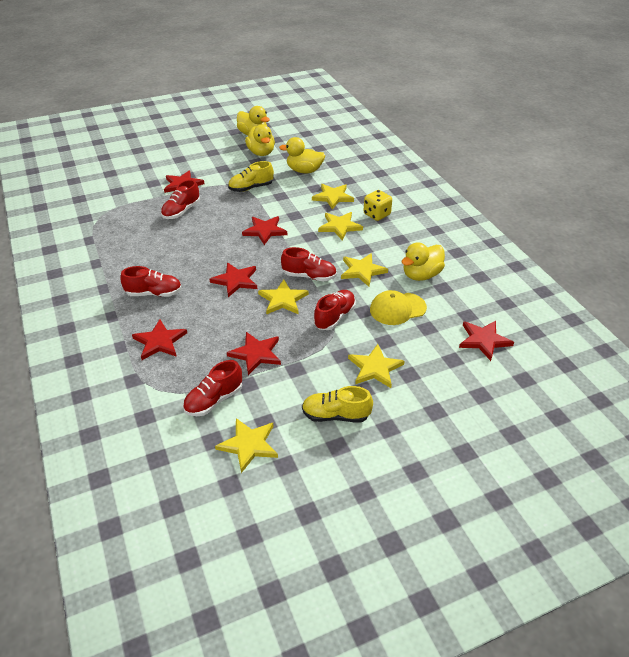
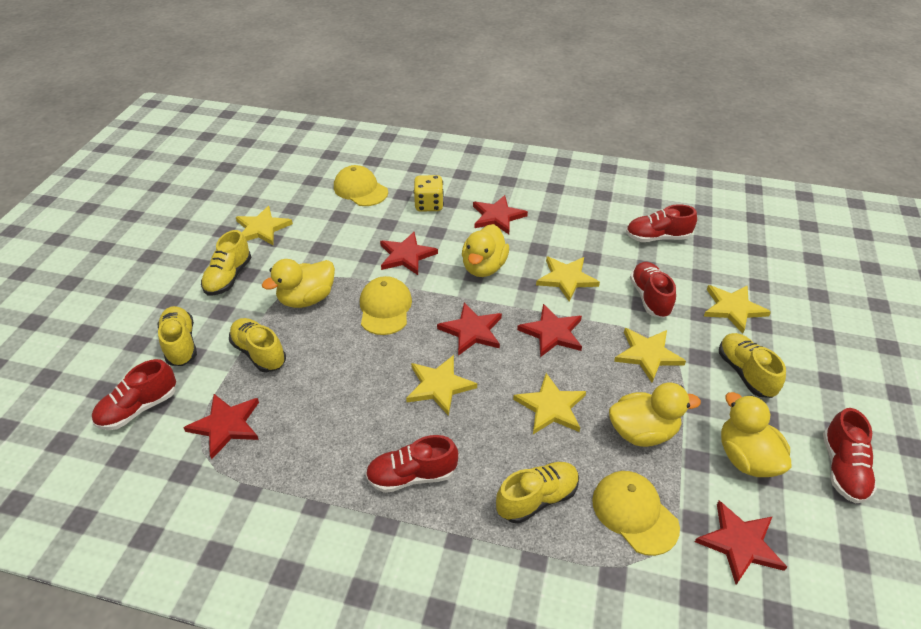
yellow cap: 1 -> 3
yellow shoe: 2 -> 5

